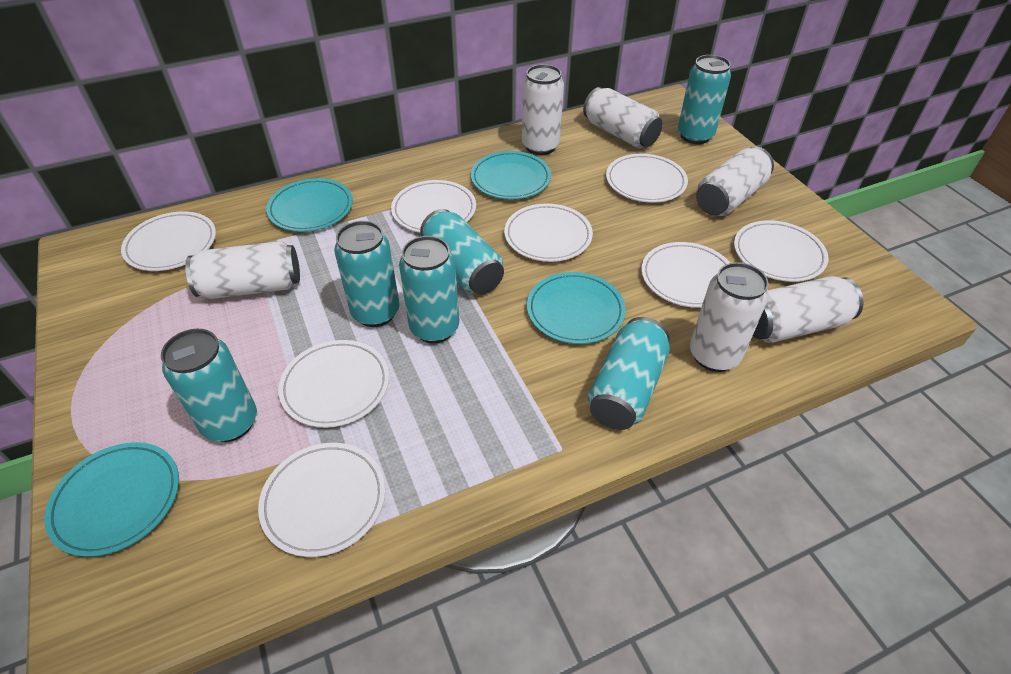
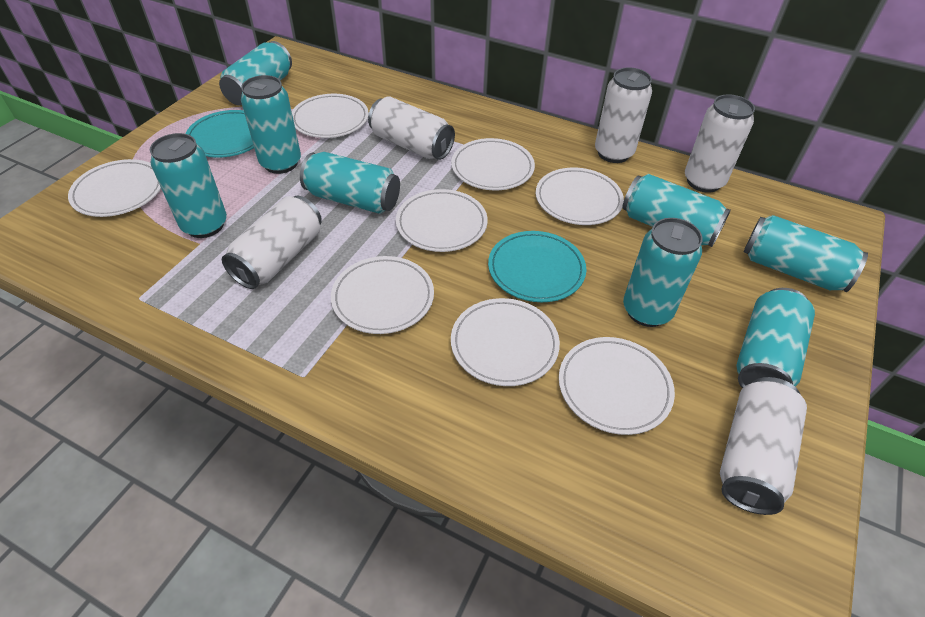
turquoise can: 6 -> 8
turquoise plate: 4 -> 2
white can: 6 -> 5

